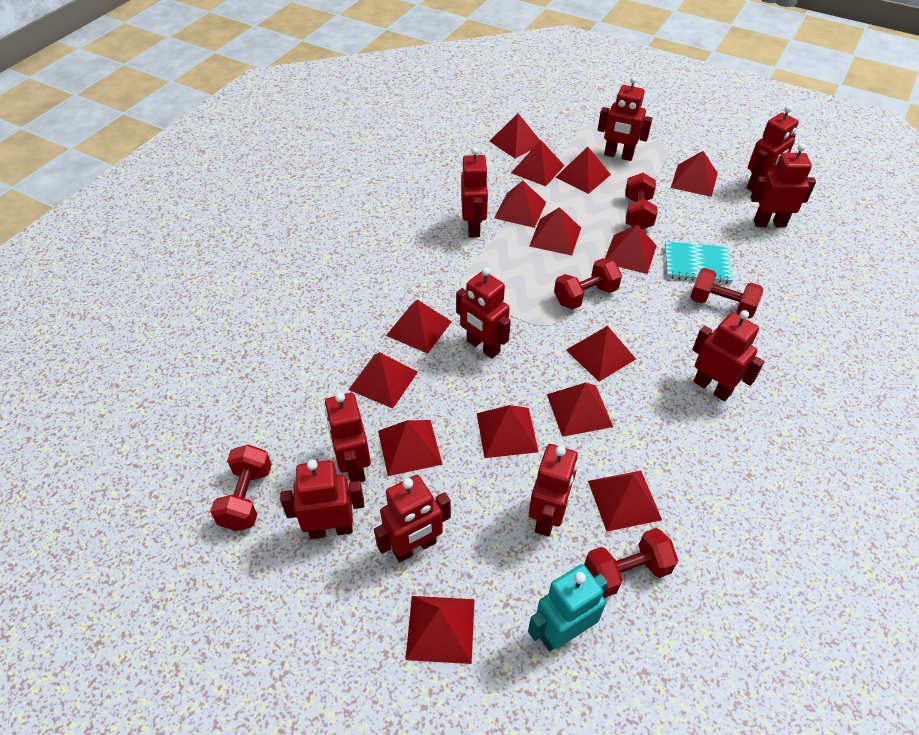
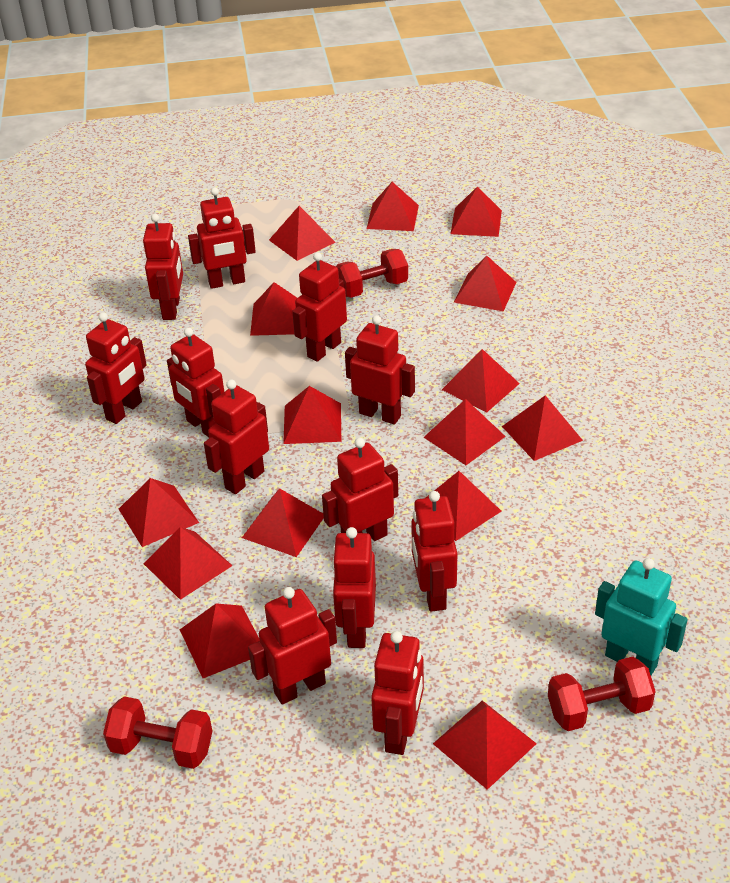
red dumbbell: 5 -> 3
red robot: 10 -> 12
turquoise notebook: 1 -> 0

